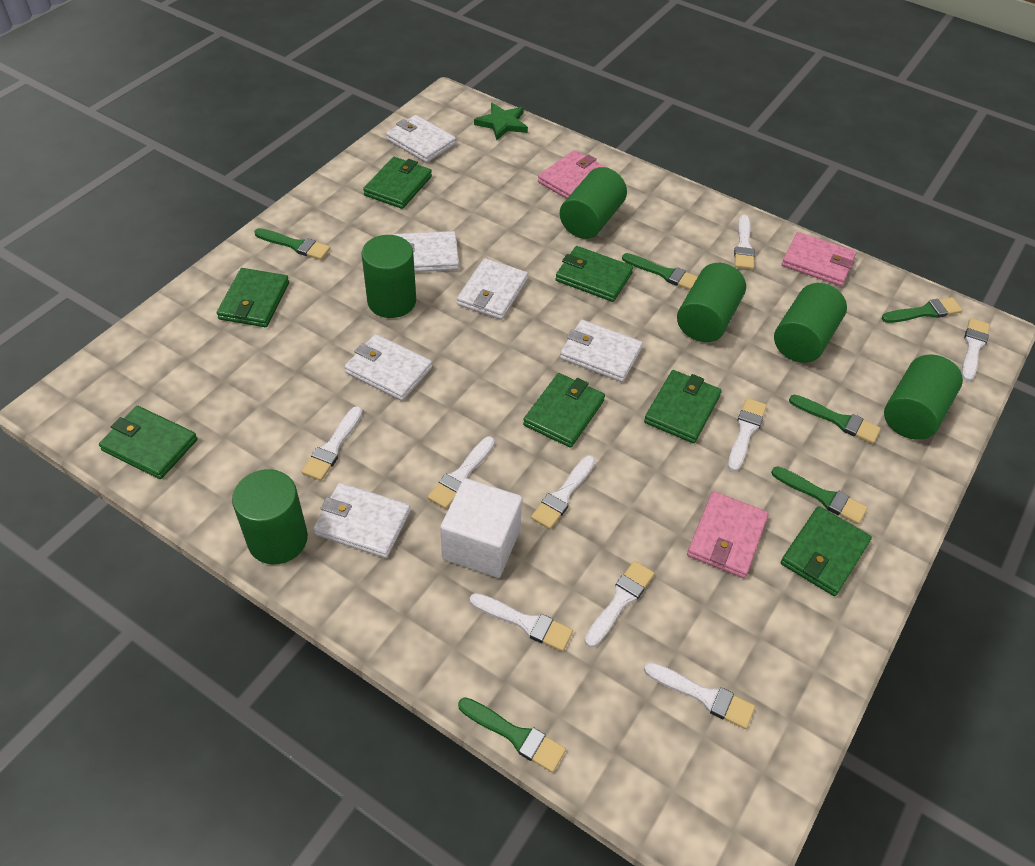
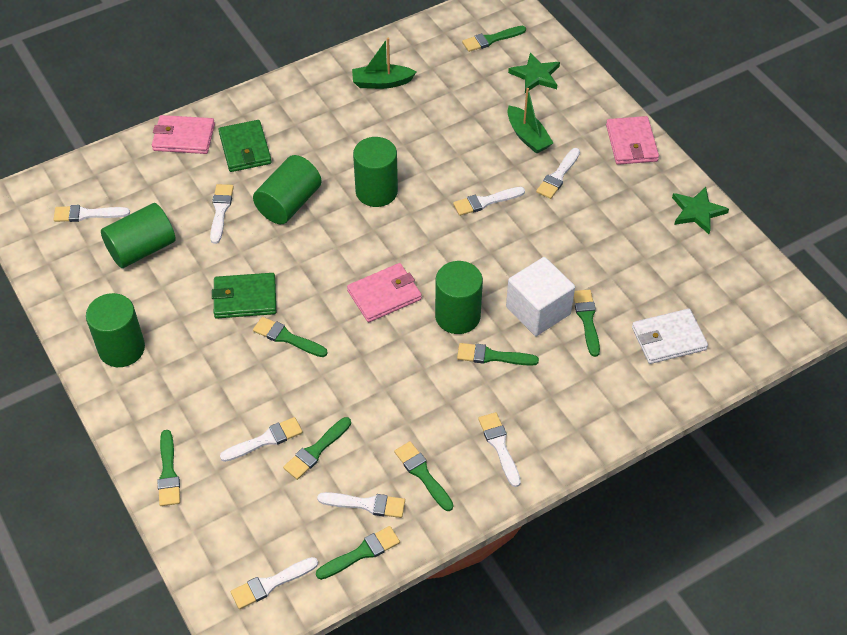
green boat: 0 -> 2
green brush: 6 -> 8
green cylinder: 6 -> 5
green star: 1 -> 2
green wallet: 7 -> 2
white brush: 9 -> 8
white wallet: 6 -> 1

